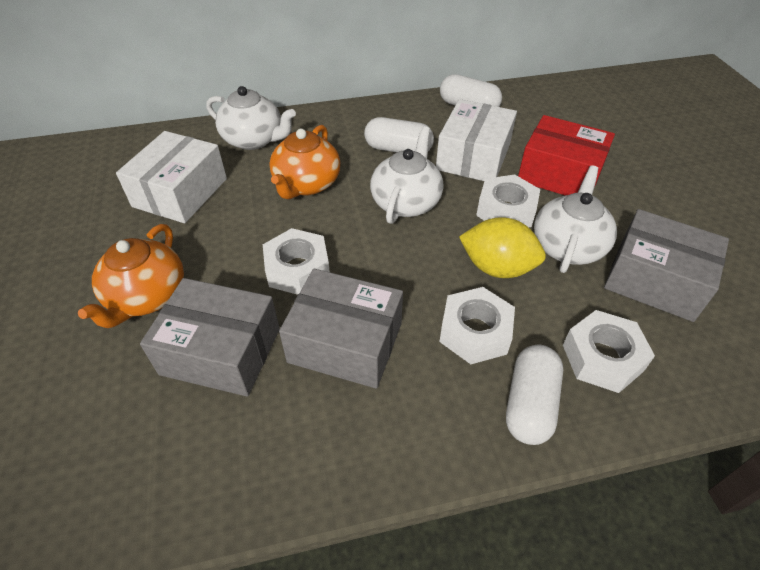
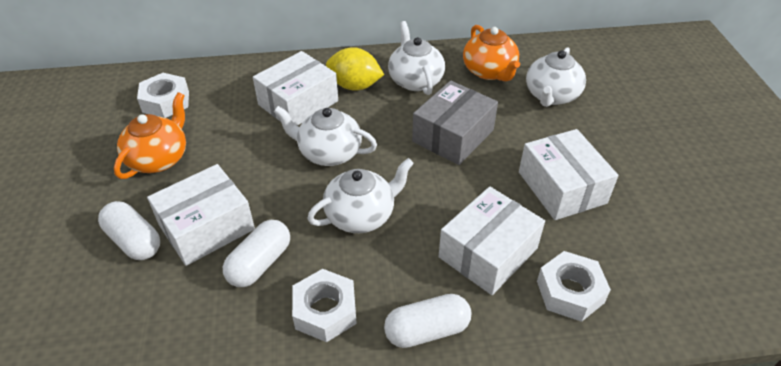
grey box: 3 -> 1
red box: 1 -> 0
white box: 2 -> 4
white nut: 4 -> 3
white teapot: 3 -> 4

